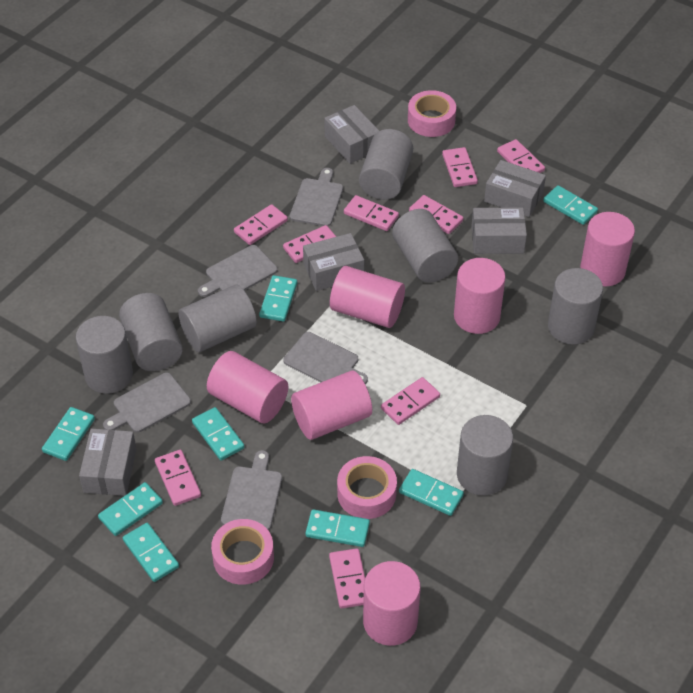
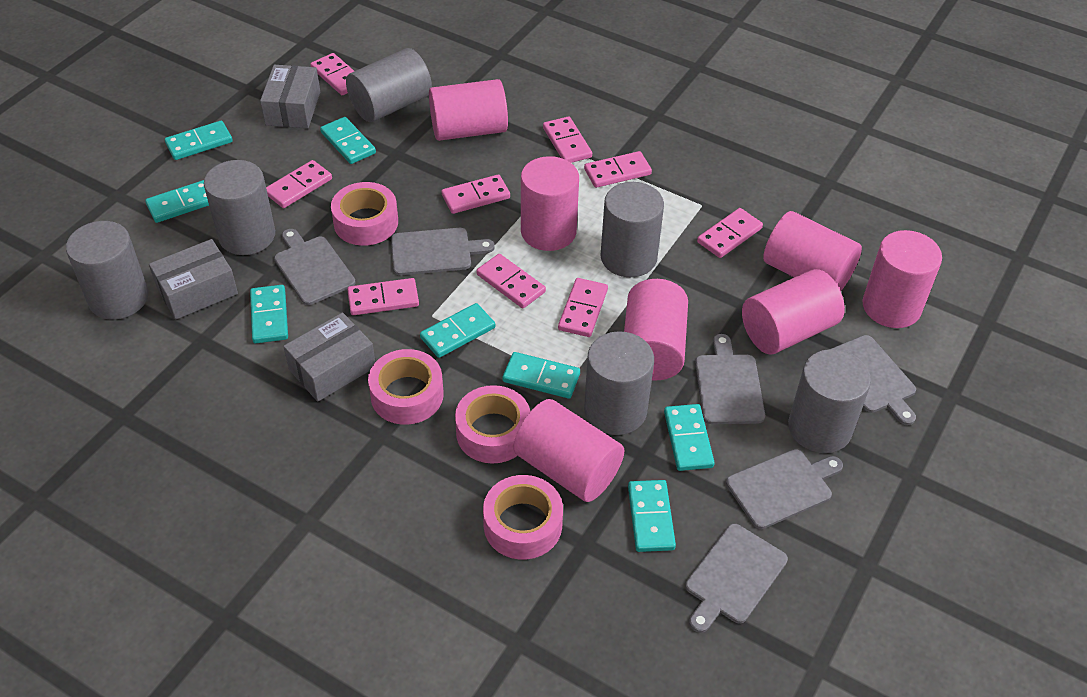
grey box: 5 -> 3
grey cutting board: 5 -> 6
grey cylinder: 7 -> 6
pink cylinder: 6 -> 7
pink tape: 3 -> 4

